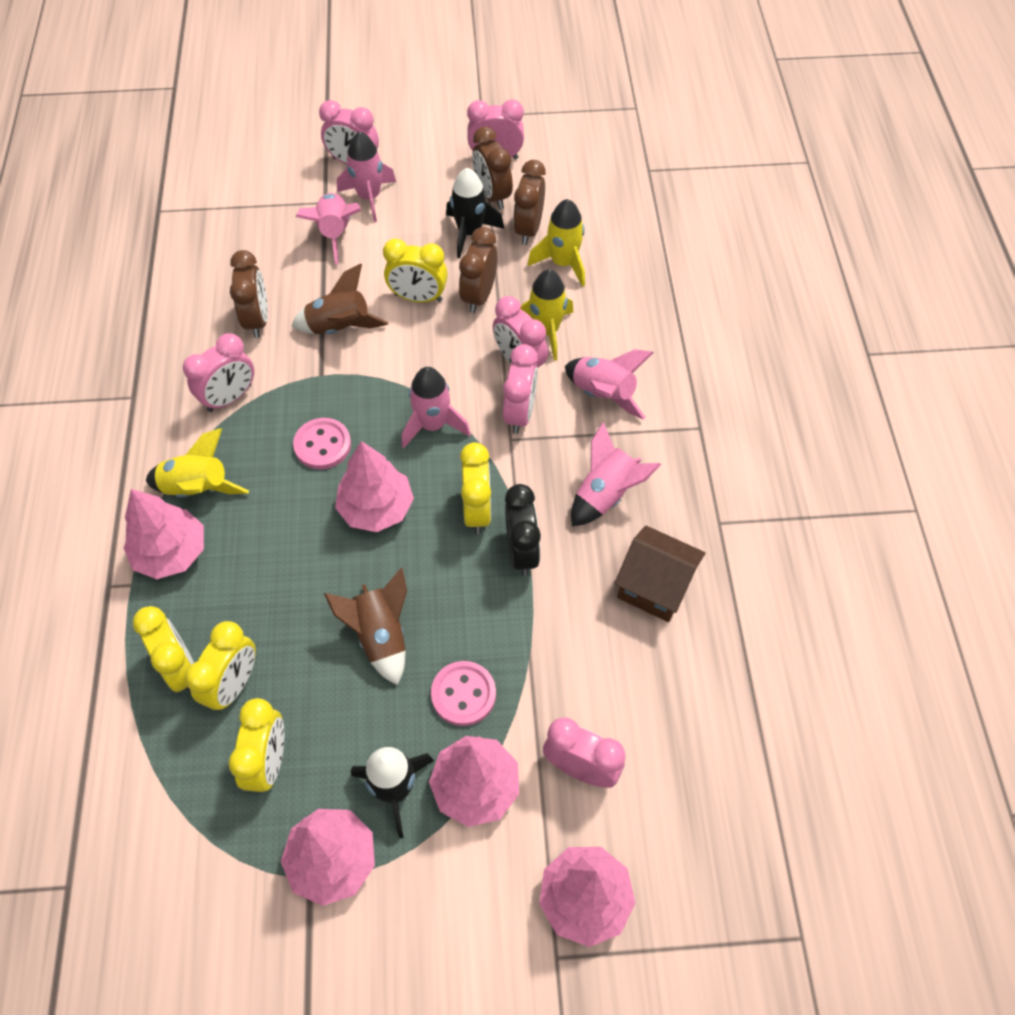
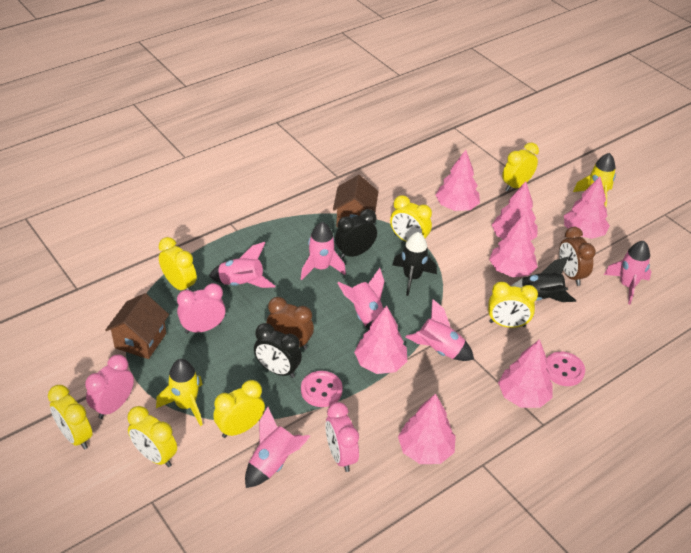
black clock: 1 -> 2
brown clock: 4 -> 2
brown house: 1 -> 2
brown rocket: 2 -> 0
pink clock: 6 -> 3
pink rocket: 5 -> 6
pink tree: 5 -> 7
yellow clock: 5 -> 7
yellow rocket: 3 -> 2

